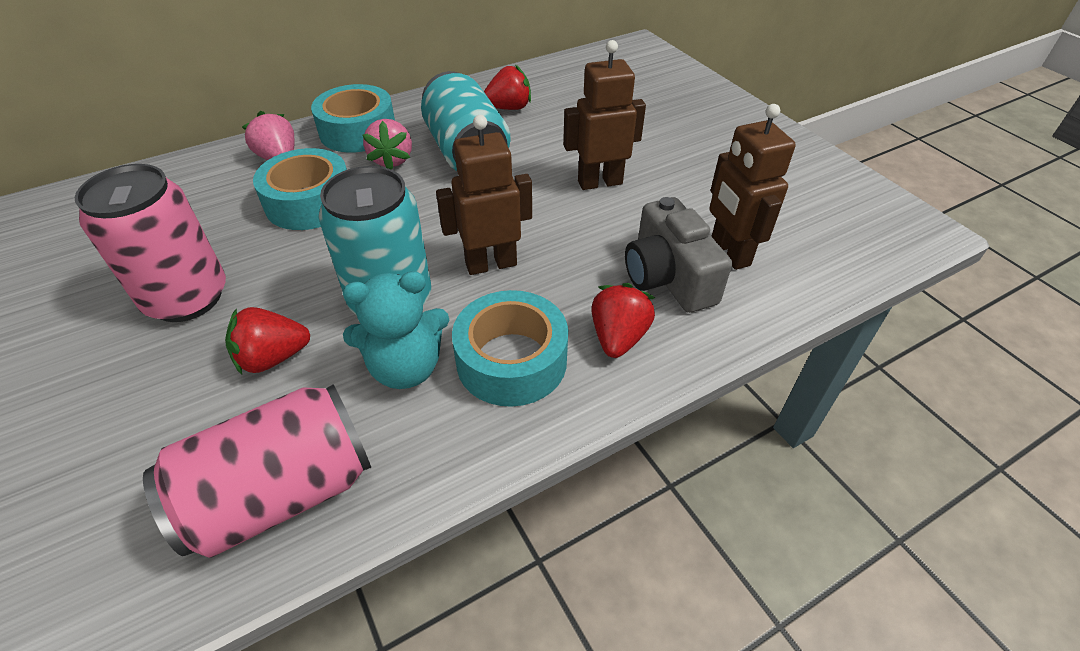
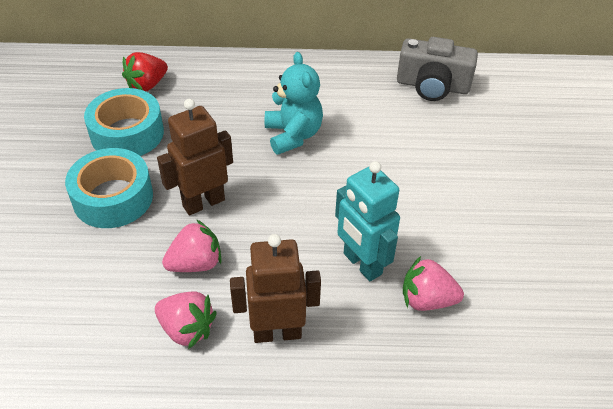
brown robot: 3 -> 2
pink can: 2 -> 0
pink strawberry: 2 -> 3
red strawberry: 3 -> 1
turquoise can: 2 -> 0
turquoise robot: 0 -> 1
turquoise tape: 3 -> 2

